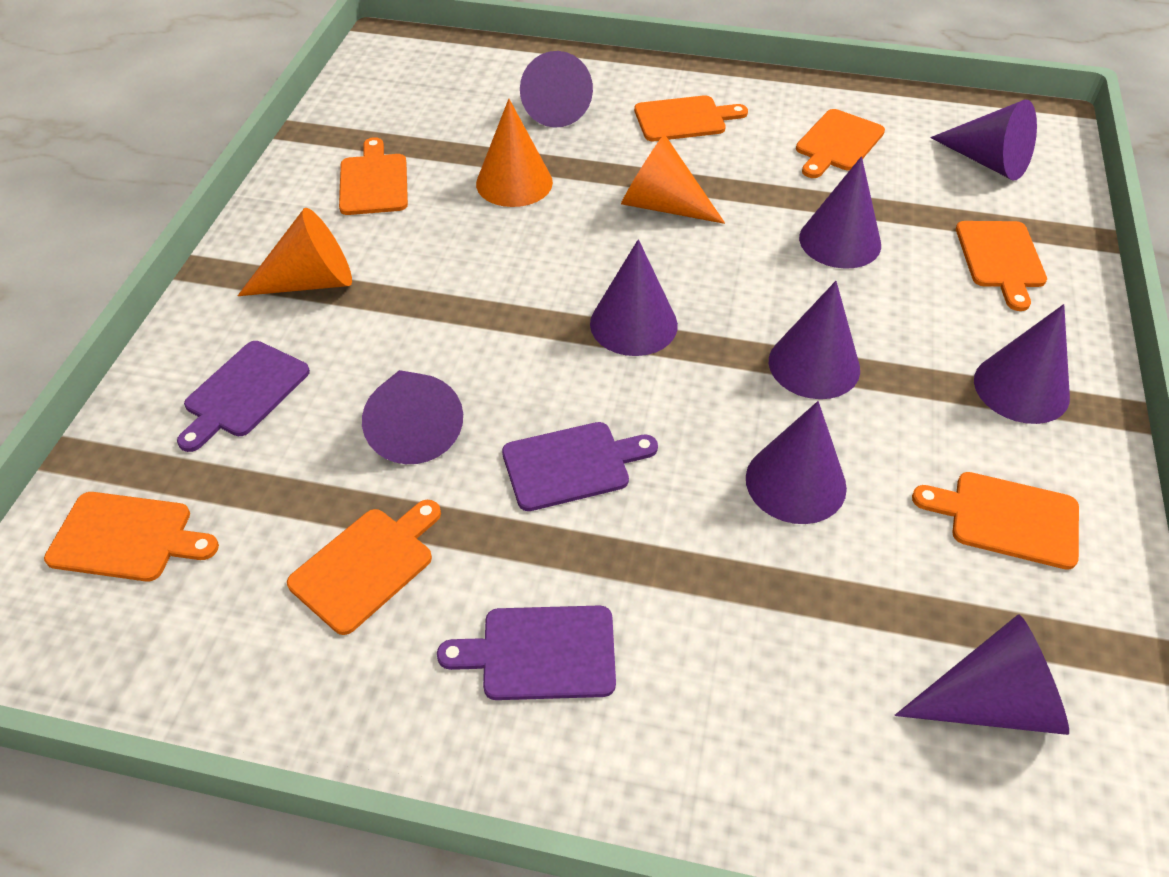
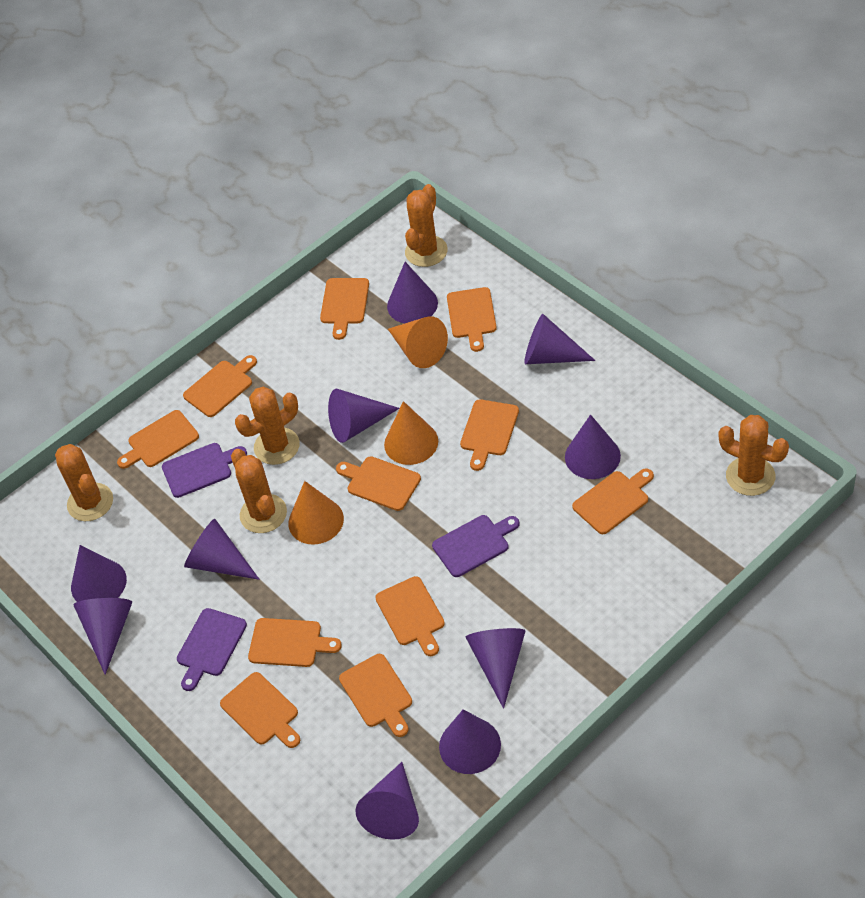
orange cactus: 0 -> 5
orange cutting board: 7 -> 11
purple cone: 9 -> 10

